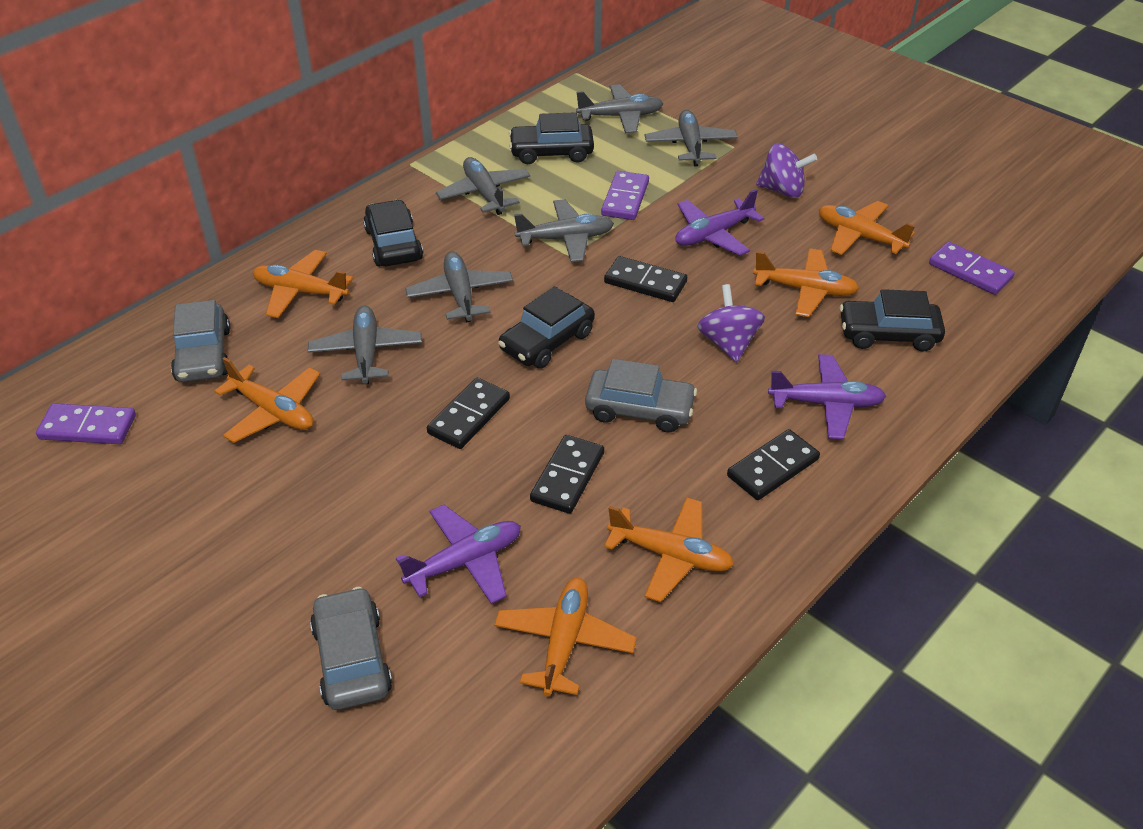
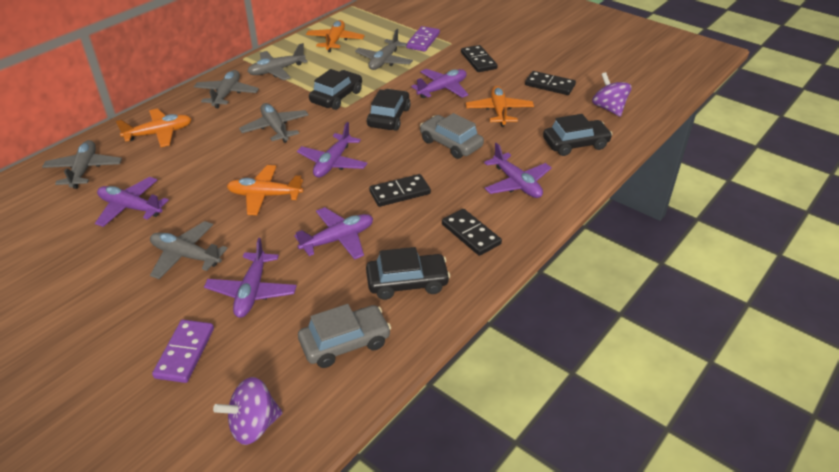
grey car: 3 -> 2
orange plane: 6 -> 4
purple domino: 3 -> 2
purple plane: 3 -> 6

